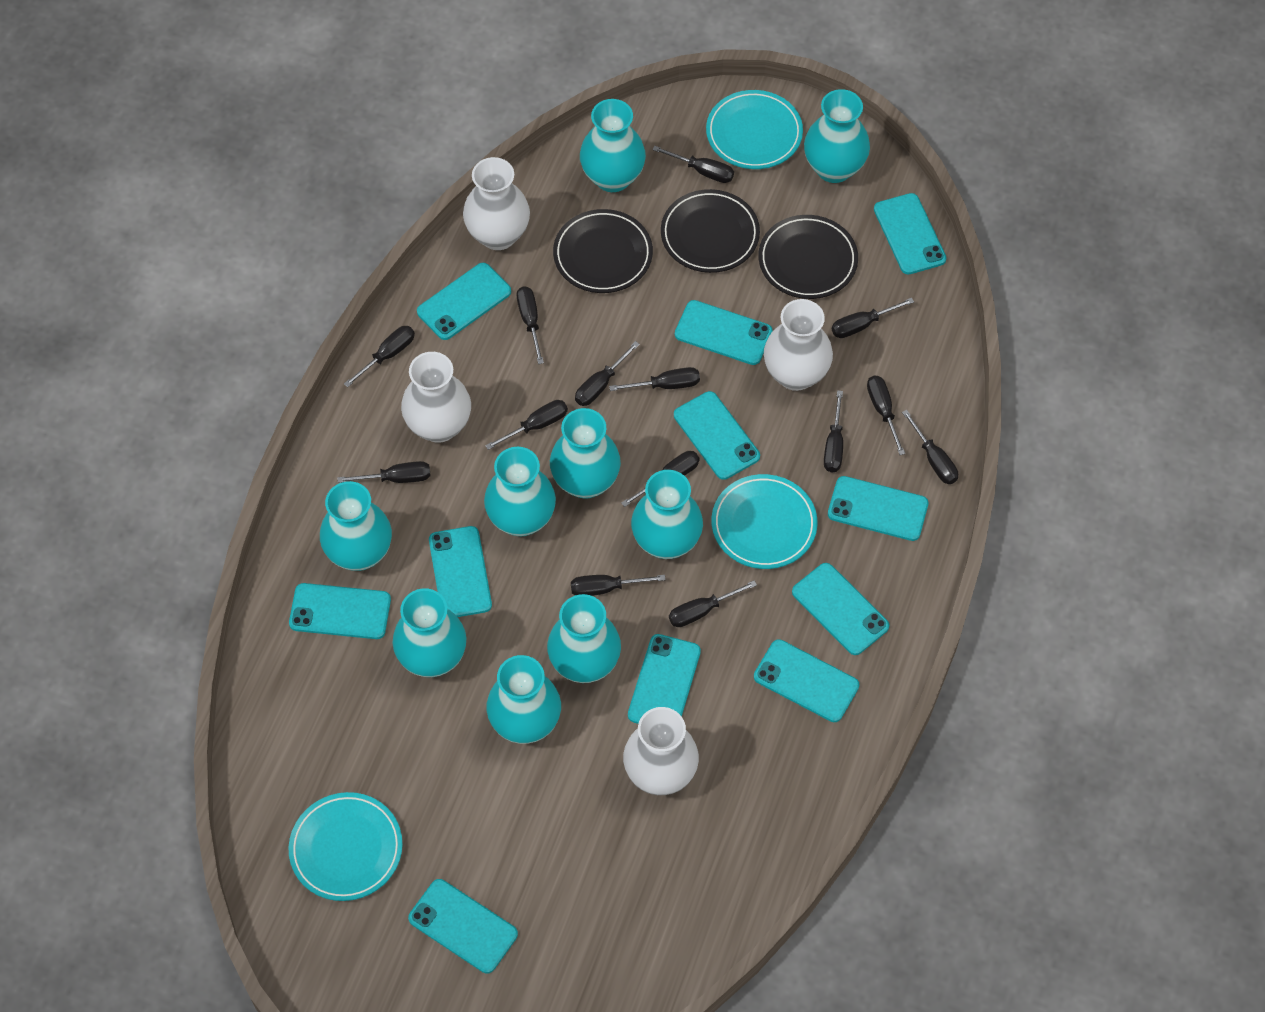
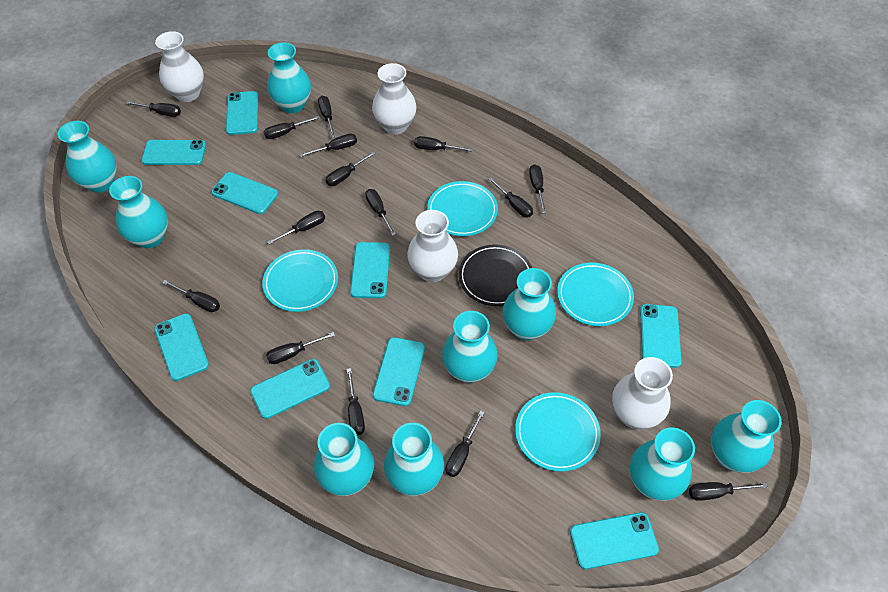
black plate: 3 -> 1
black screwdriver: 14 -> 15
turquoise phone: 11 -> 9
turquoise plate: 3 -> 4

